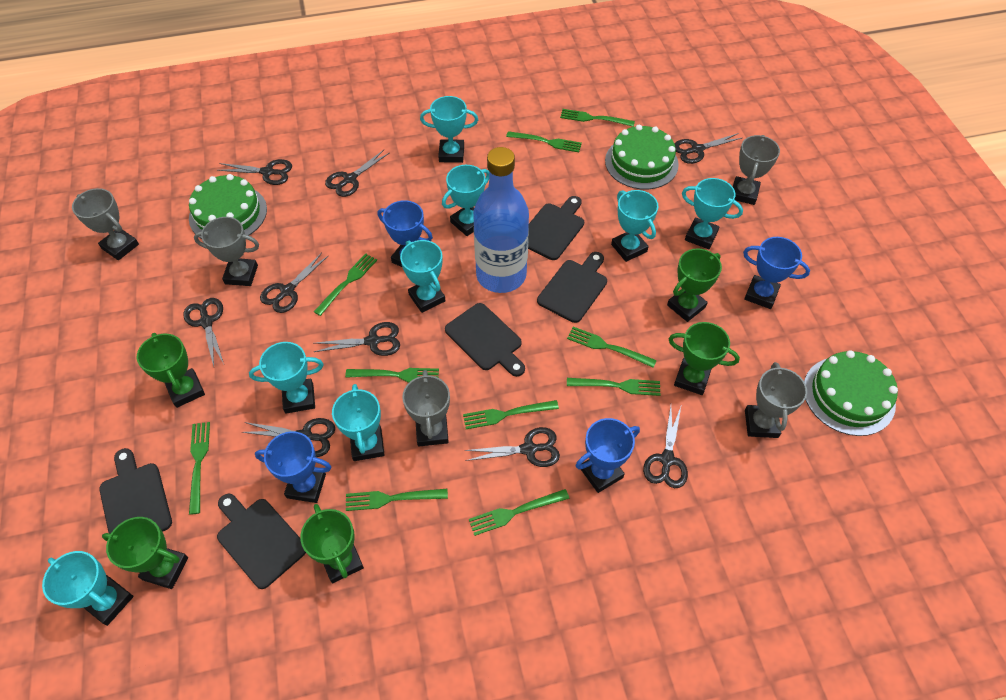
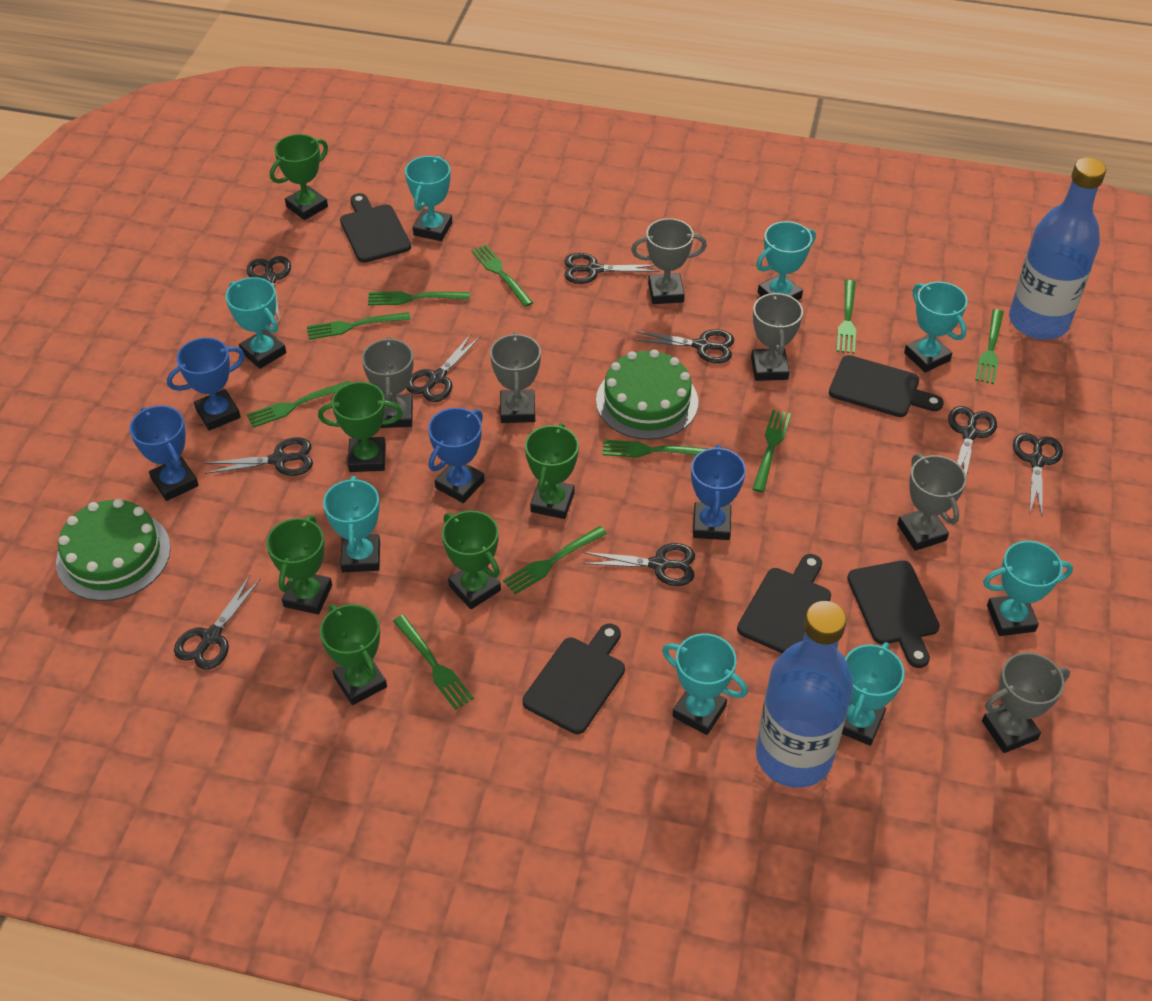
blue bottle: 1 -> 2
green cake: 3 -> 2
green trophy: 5 -> 6
grey trophy: 5 -> 6

